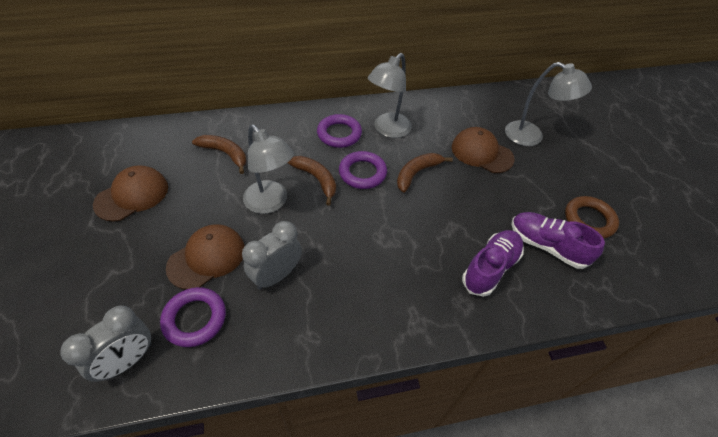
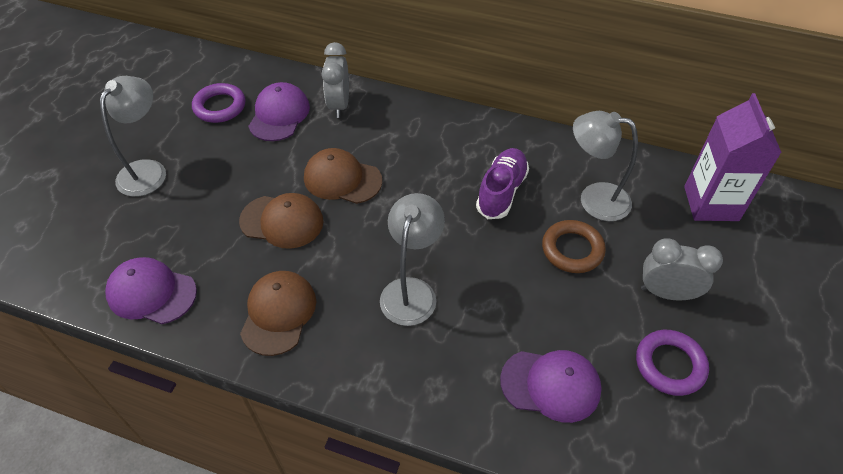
brown banana: 3 -> 0
purple cap: 0 -> 3
purple carton: 0 -> 1
purple ring: 3 -> 2
purple shoe: 2 -> 1

